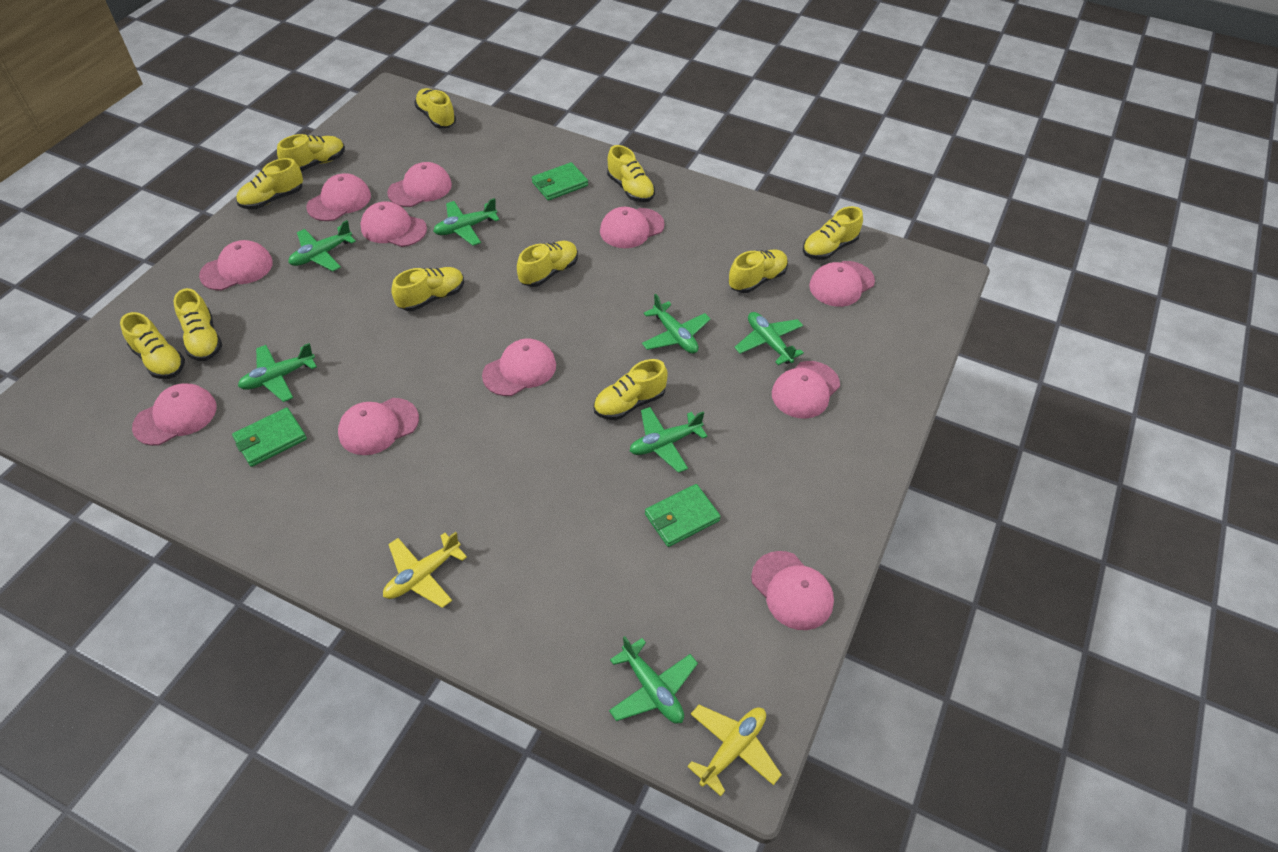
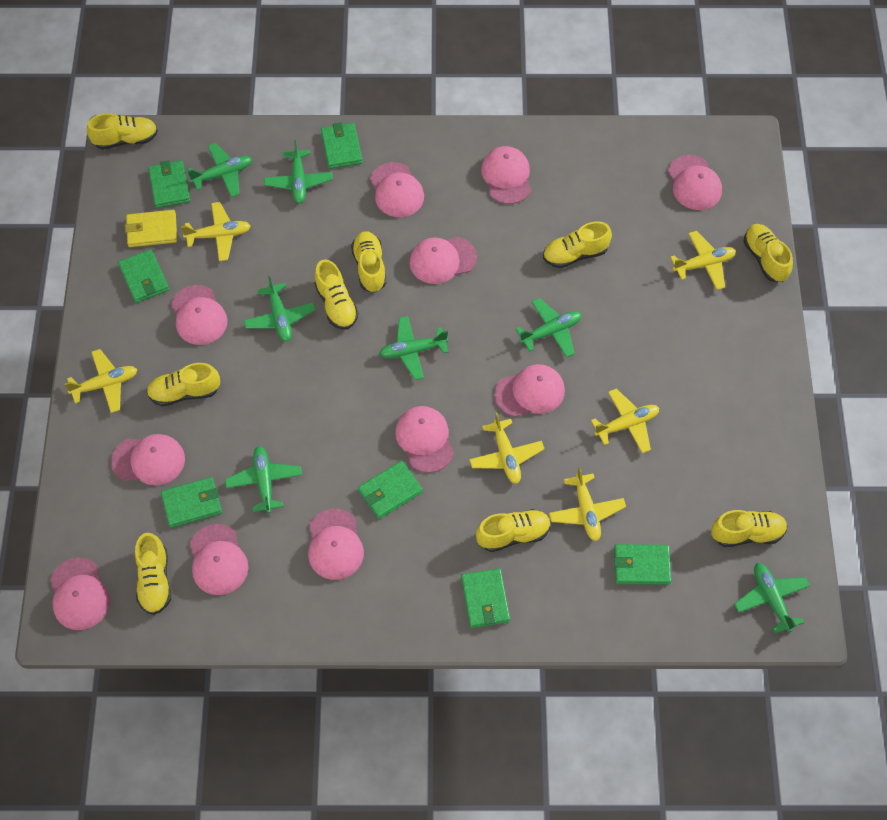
green wallet: 3 -> 7
yellow plane: 2 -> 6
yellow shoe: 11 -> 9
yellow wallet: 0 -> 1

